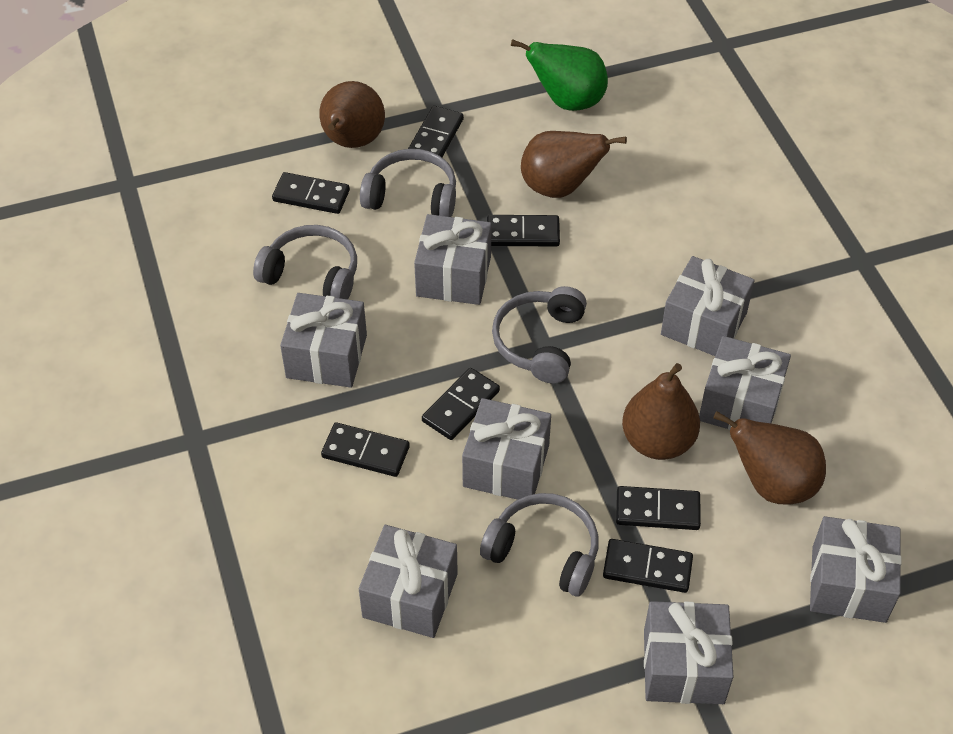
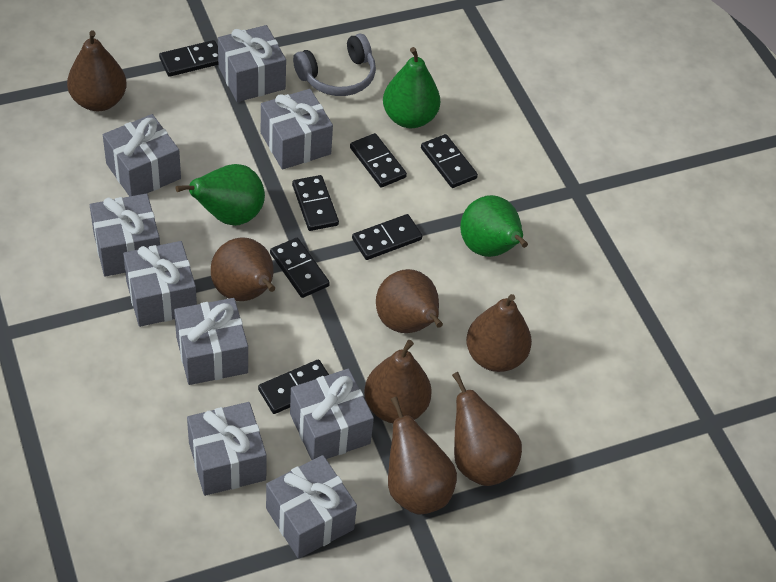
brown pear: 4 -> 7
green pear: 1 -> 3
grey gift: 8 -> 9
grey headphones: 4 -> 1

